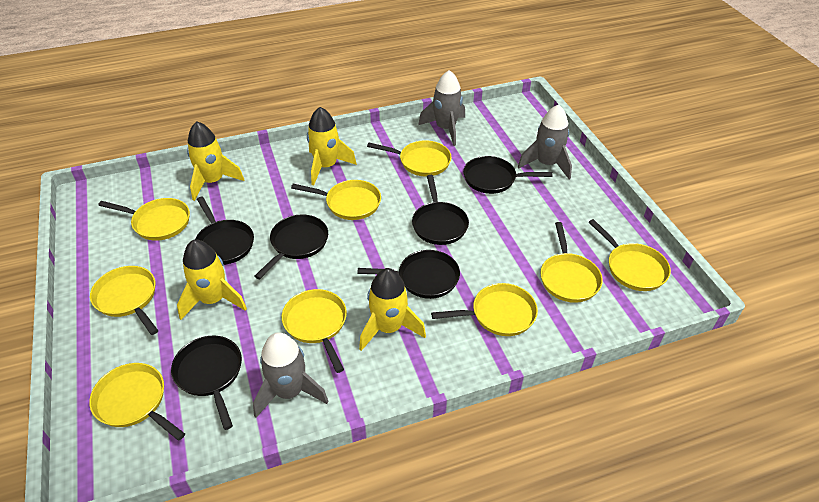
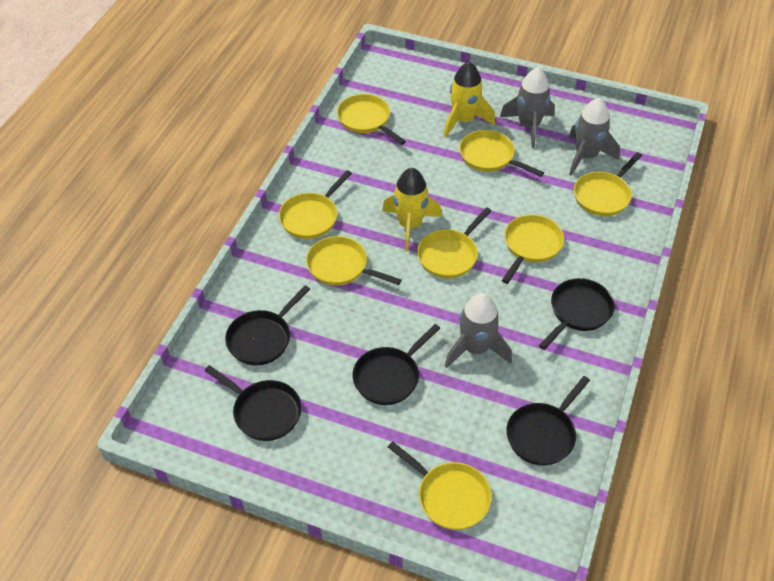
black pan: 6 -> 5
yellow pan: 9 -> 8
yellow rocket: 4 -> 2

